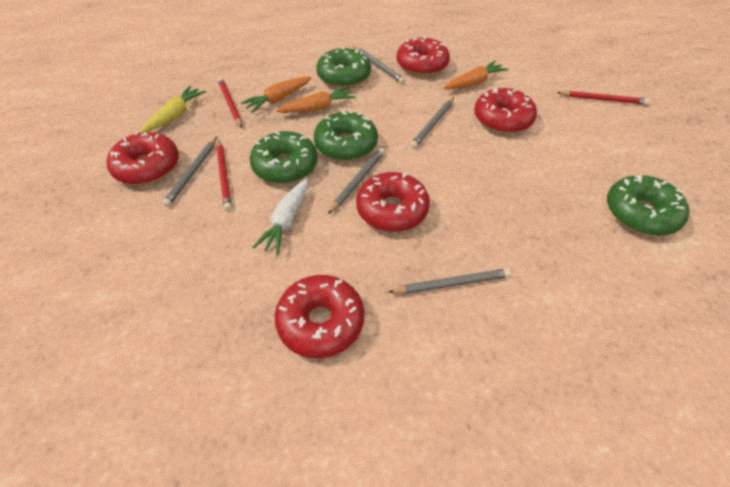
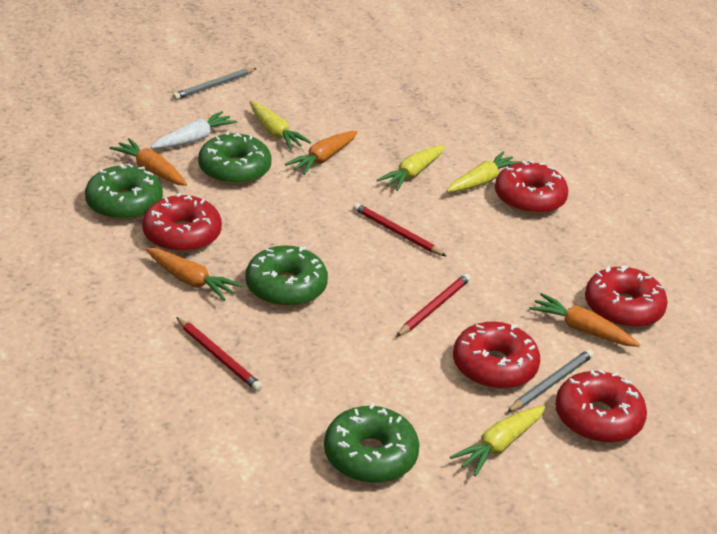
grey pencil: 5 -> 2
orange carrot: 3 -> 4
yellow carrot: 1 -> 4

